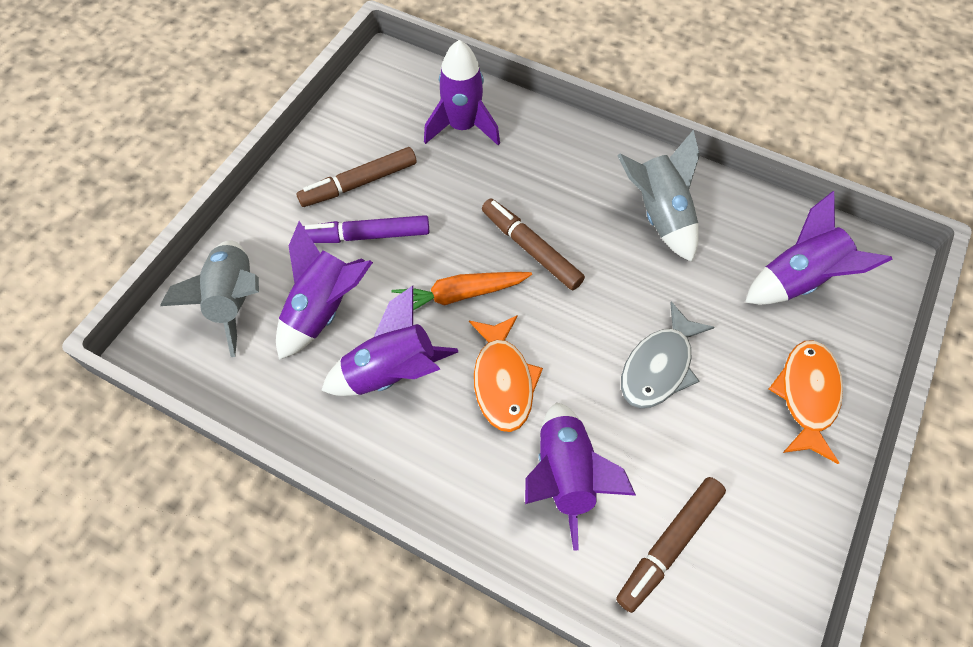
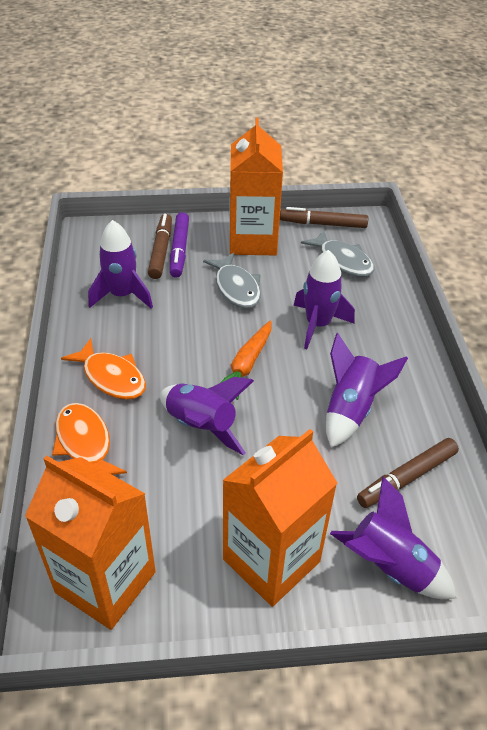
grey fish: 1 -> 2
grey rocket: 2 -> 0
orange carton: 0 -> 3

